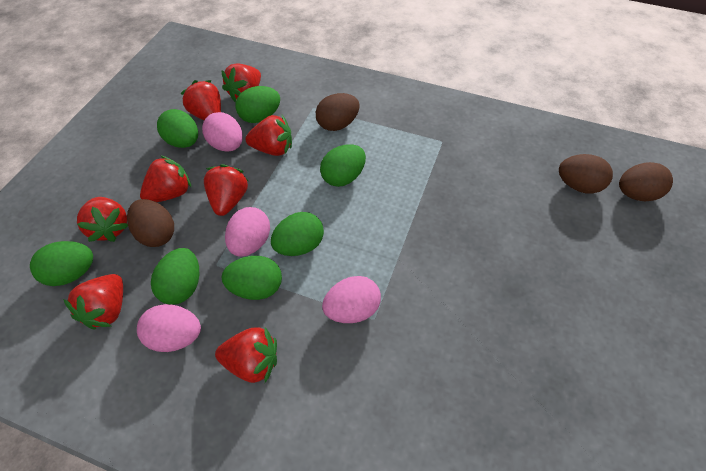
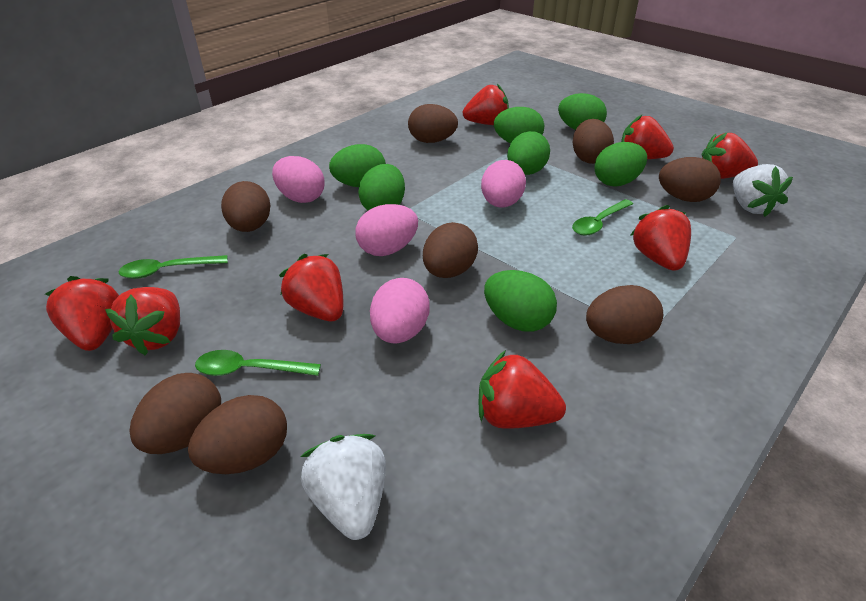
brown egg: 4 -> 8
green spoon: 0 -> 3
white strawberry: 0 -> 2

